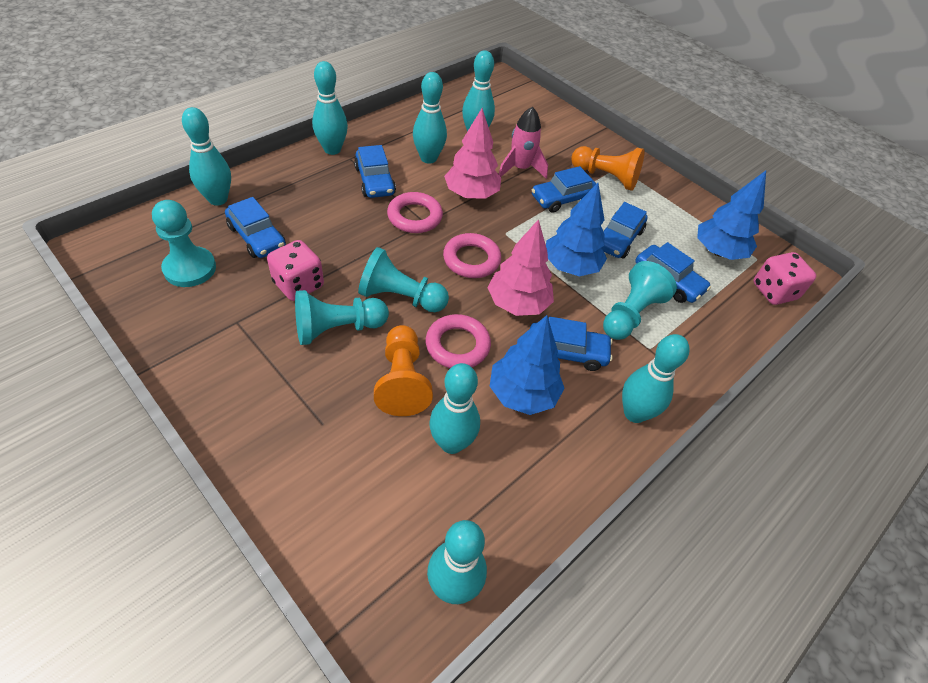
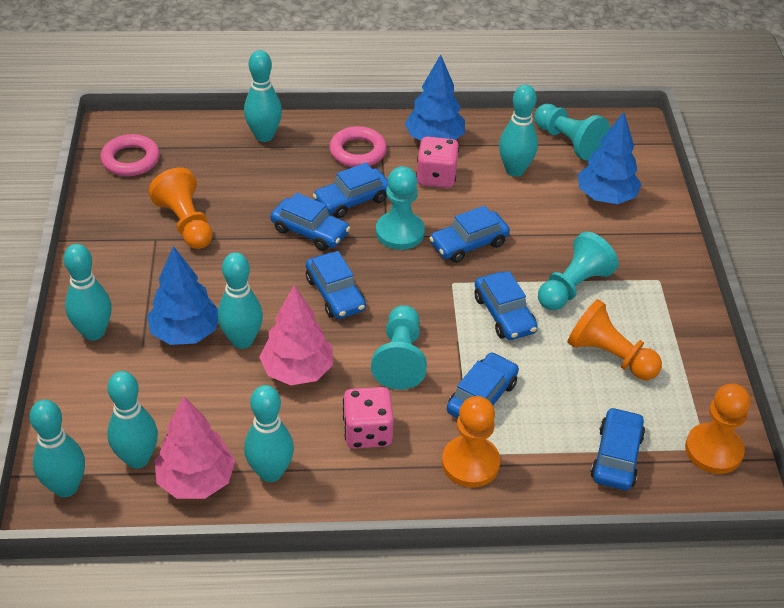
blue car: 6 -> 7
orange pawn: 2 -> 4
pink ring: 3 -> 2
pink rocket: 1 -> 0

